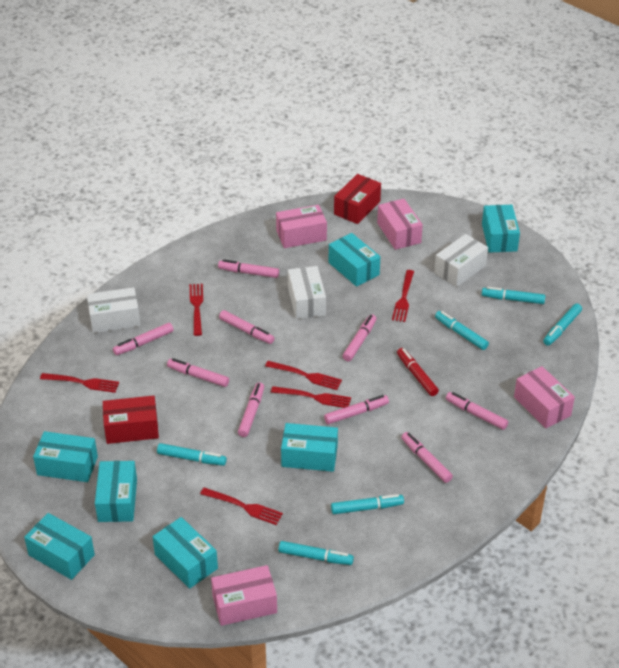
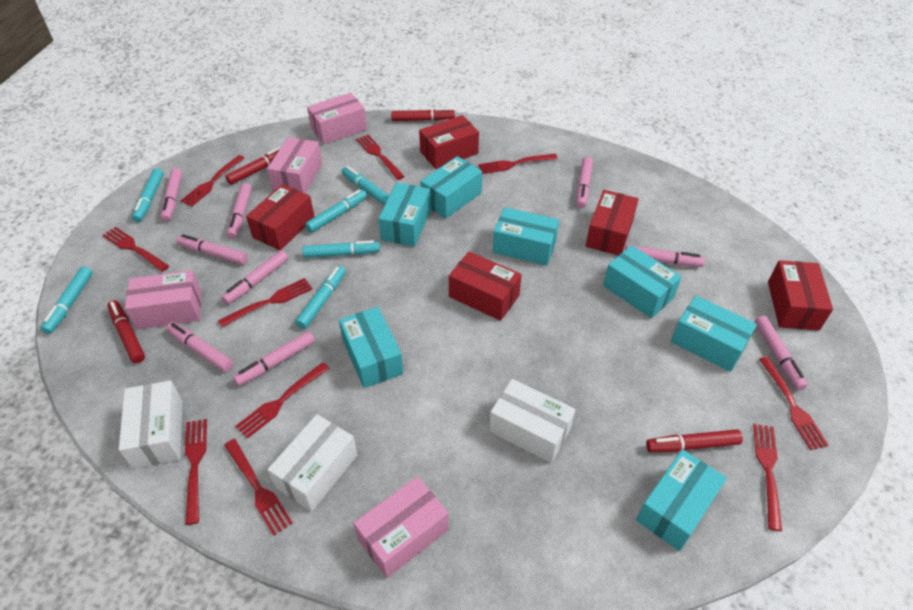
red box: 2 -> 5
red fork: 6 -> 10
red marker: 1 -> 4

